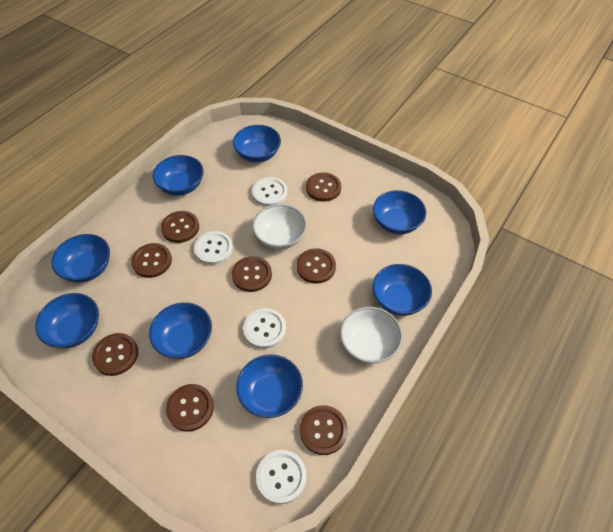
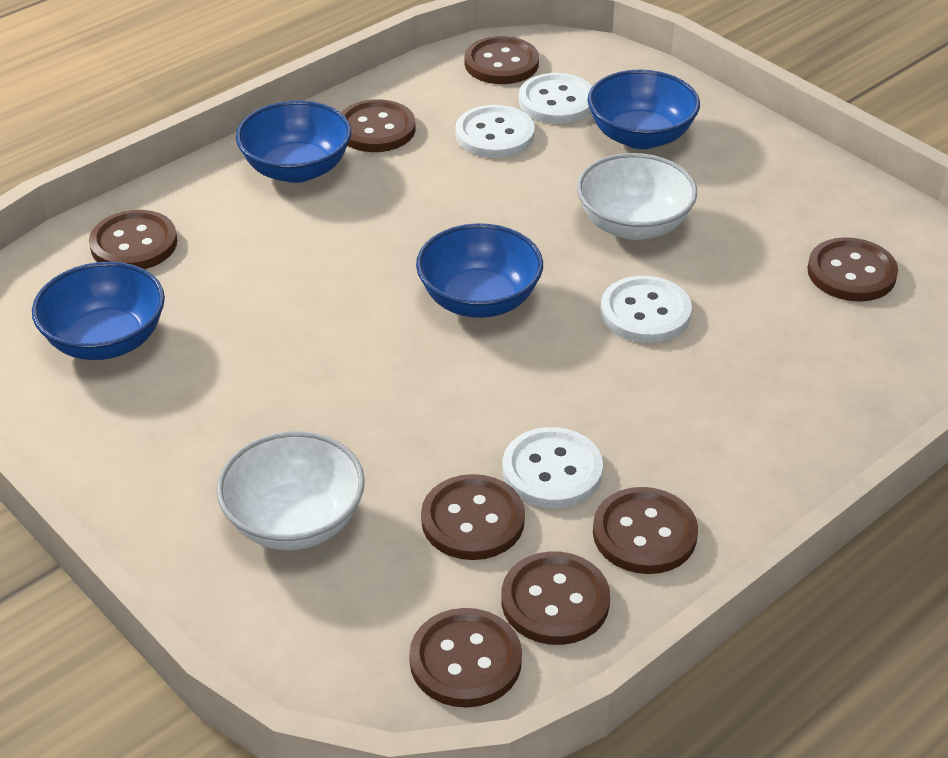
blue bowl: 8 -> 4

